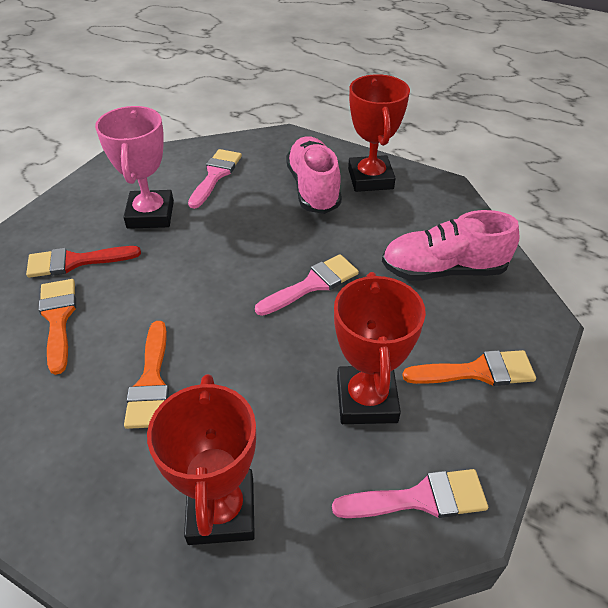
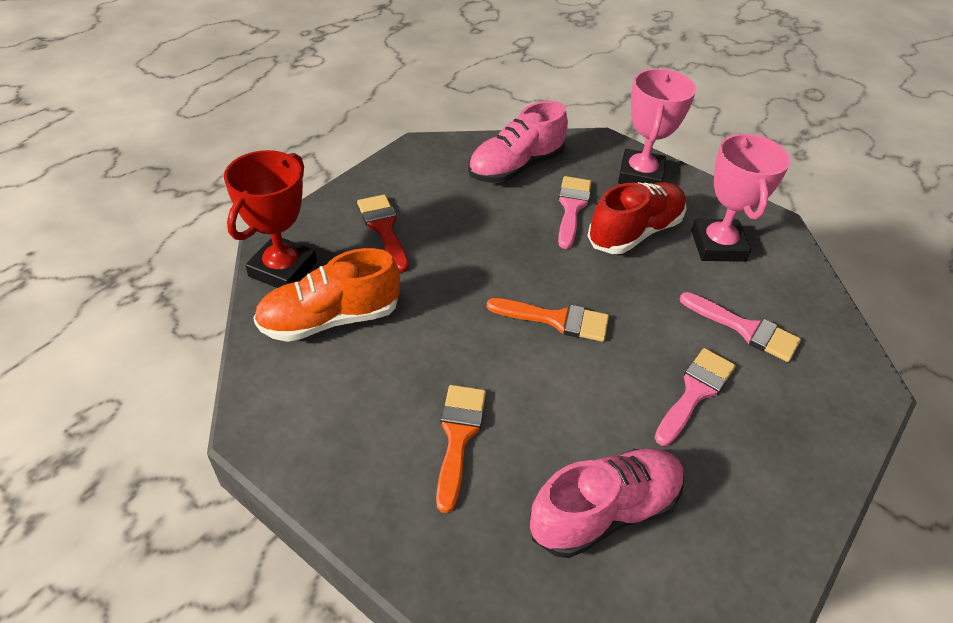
orange brush: 3 -> 2
orange shoe: 0 -> 1
pink trophy: 1 -> 2
red shoe: 0 -> 1
red trophy: 3 -> 1

